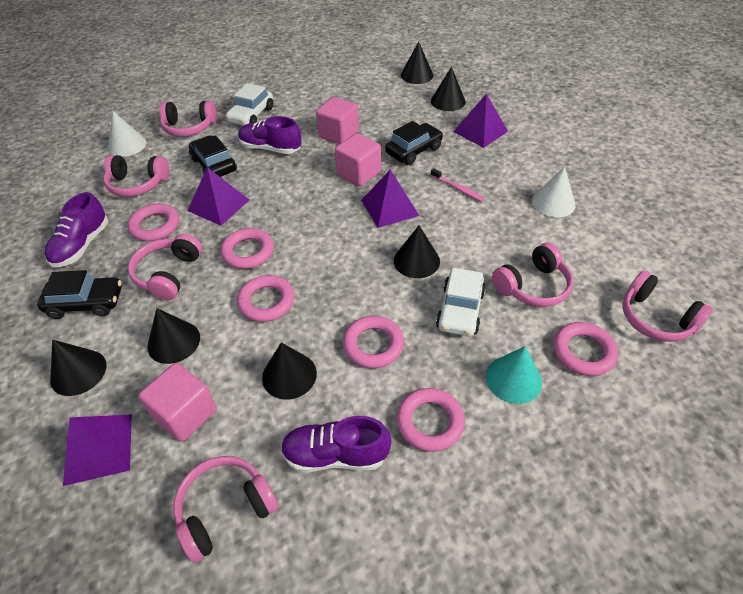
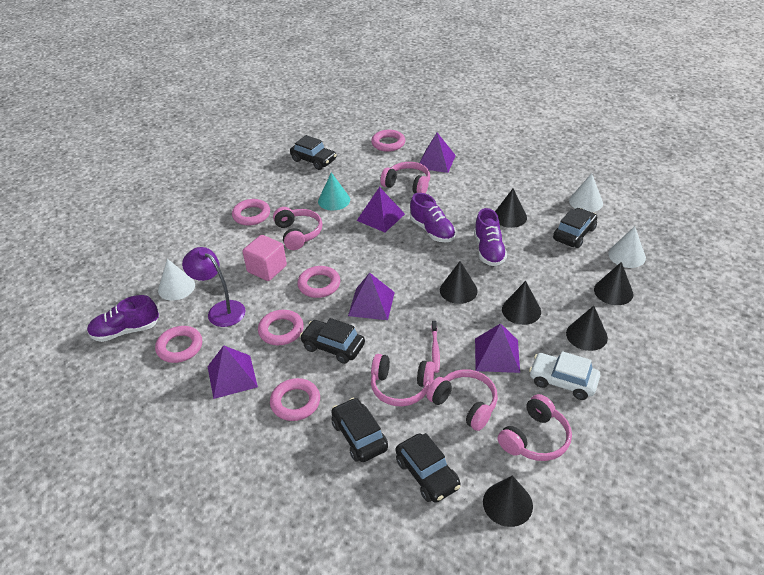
black car: 3 -> 5
pink cube: 3 -> 1
pink headphones: 6 -> 5
purple lamp: 0 -> 1
purple pyramid: 4 -> 5
white car: 2 -> 1
white cone: 2 -> 3

